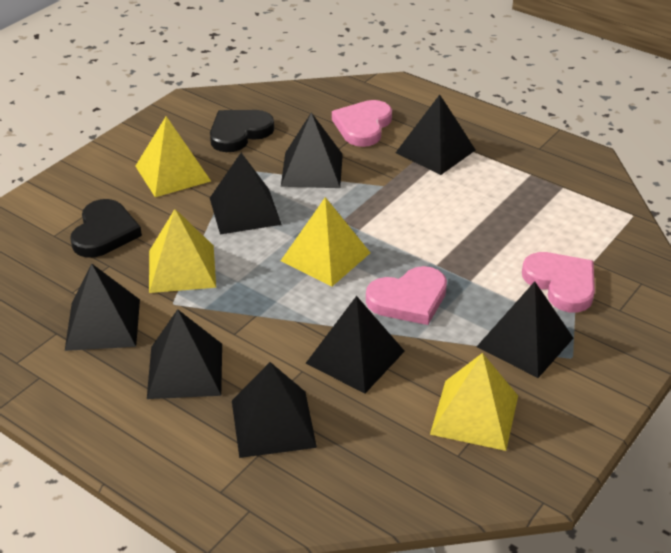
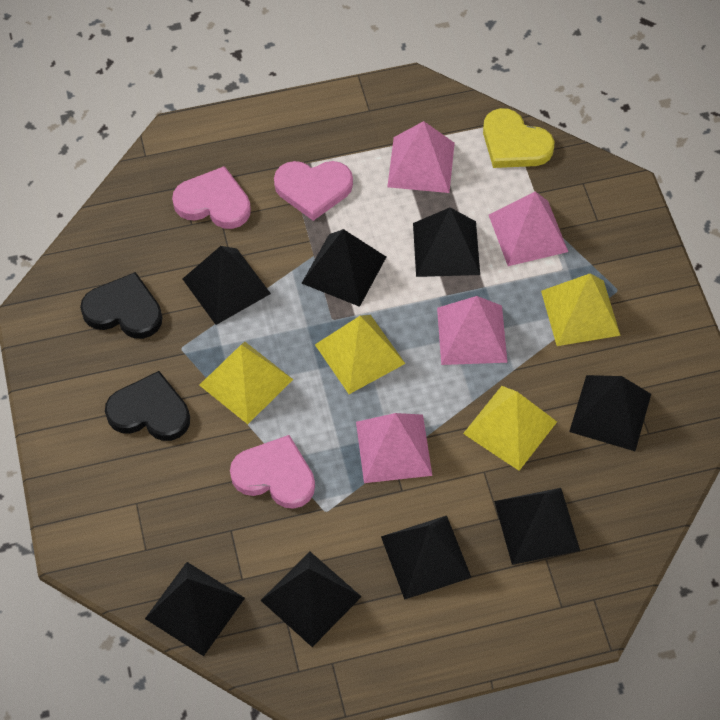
pink pyramid: 0 -> 4
yellow heart: 0 -> 1

